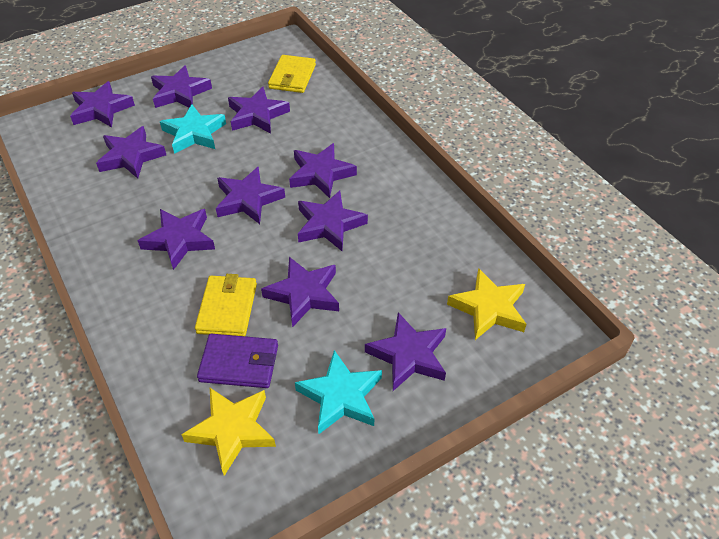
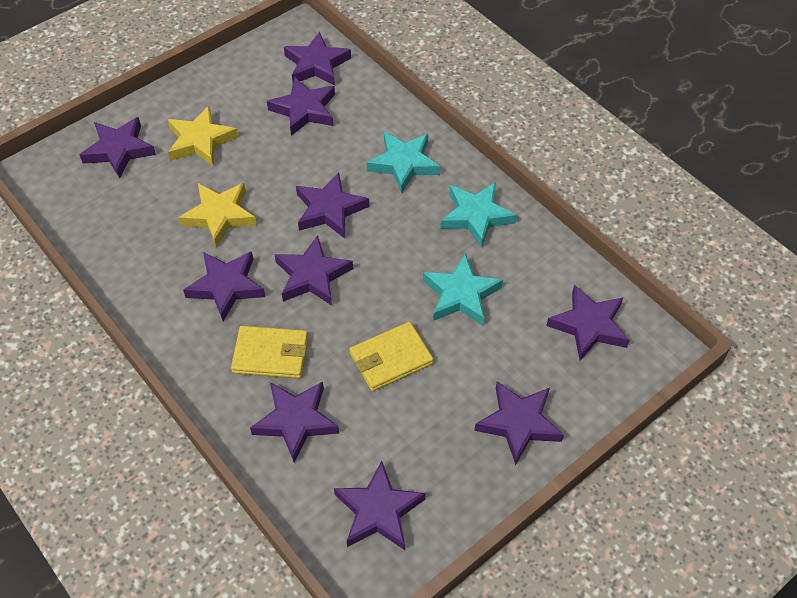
purple wallet: 1 -> 0
turquoise star: 2 -> 3

